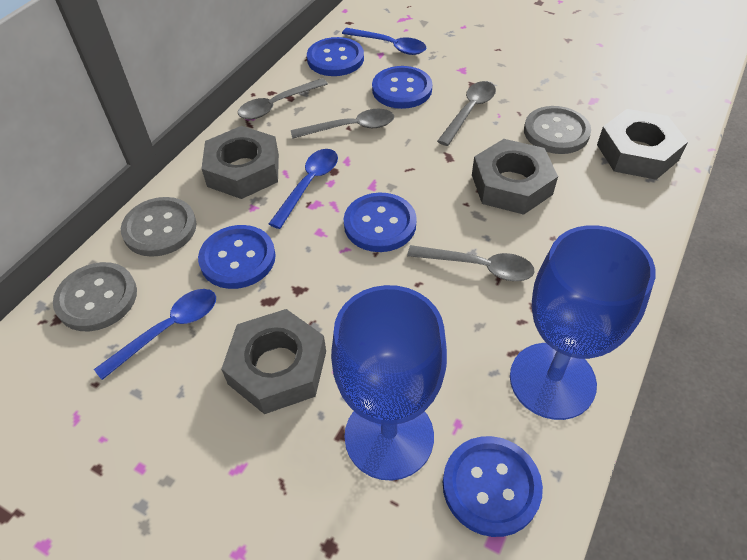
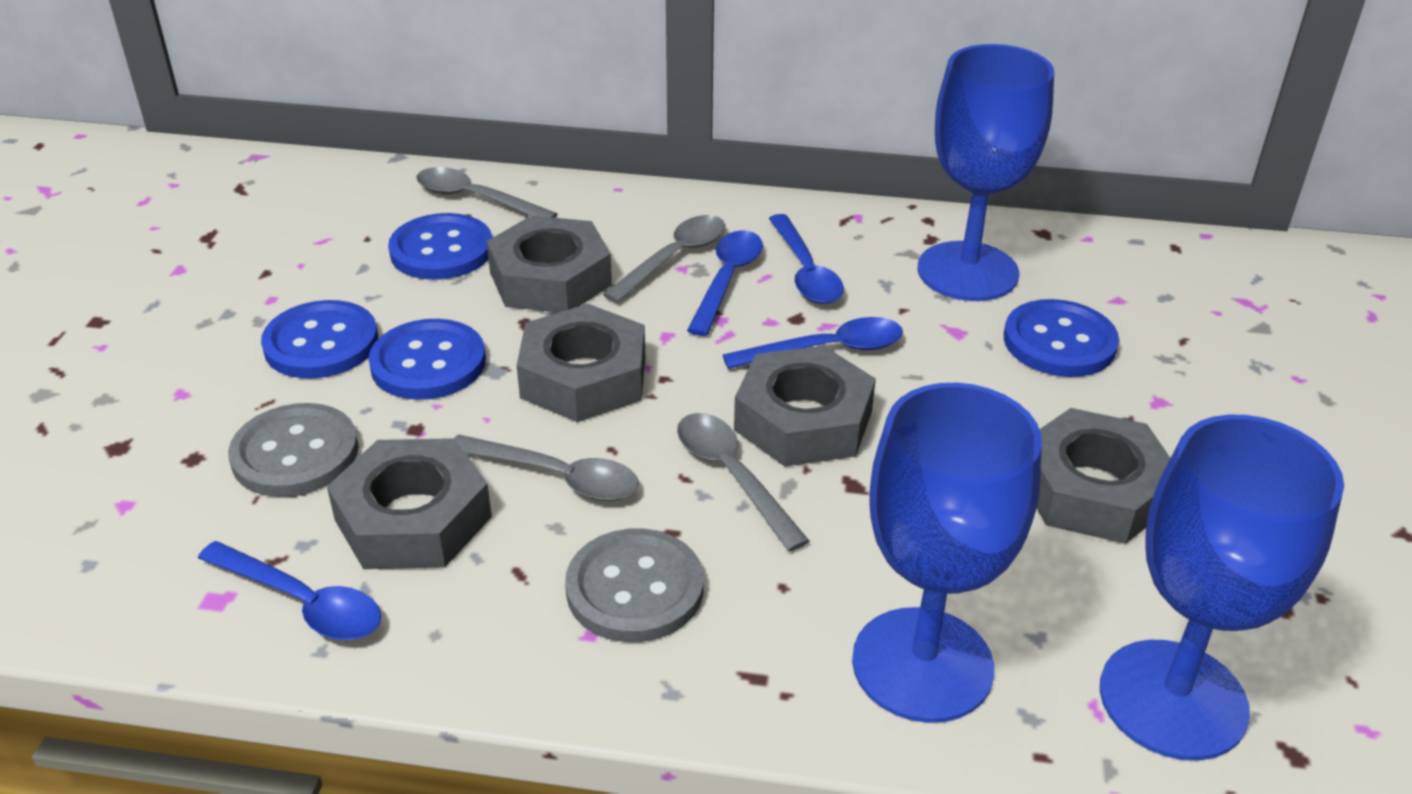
blue button: 5 -> 4
blue goblet: 2 -> 3
blue spoon: 3 -> 4
grey button: 3 -> 2
grey nut: 4 -> 5

